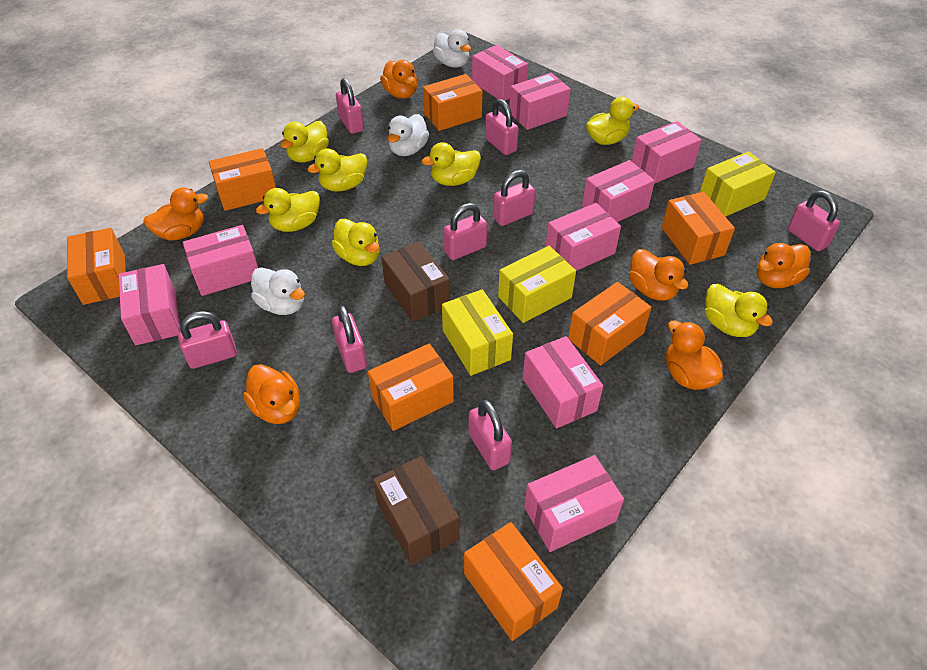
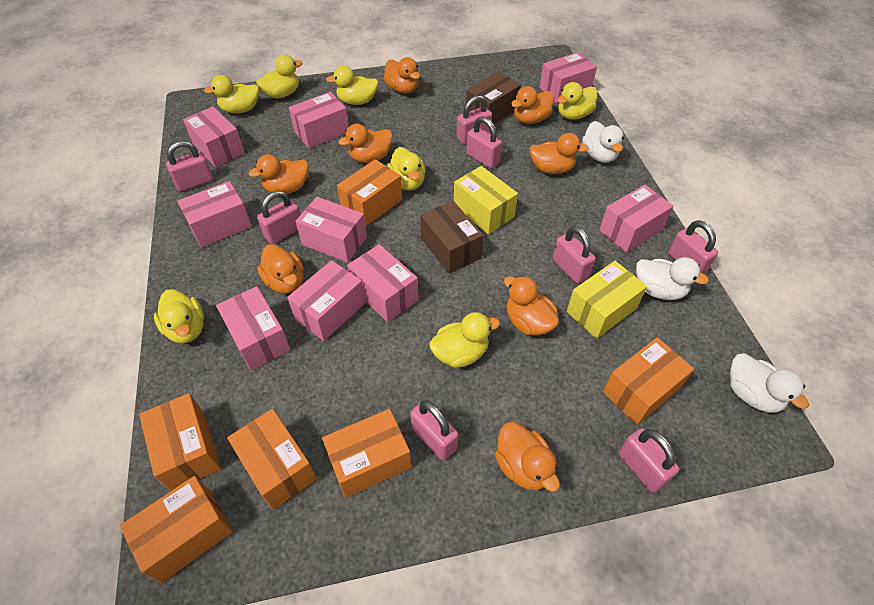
orange box: 7 -> 6
orange duck: 6 -> 8
yellow box: 3 -> 2

